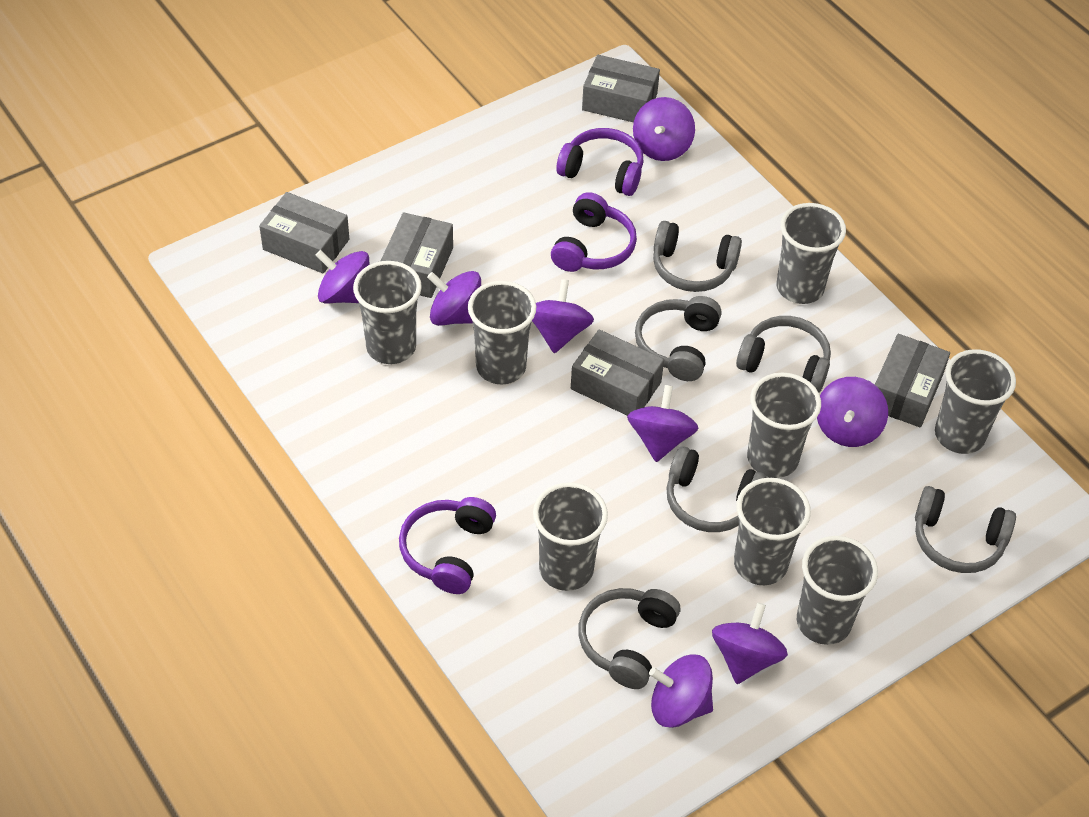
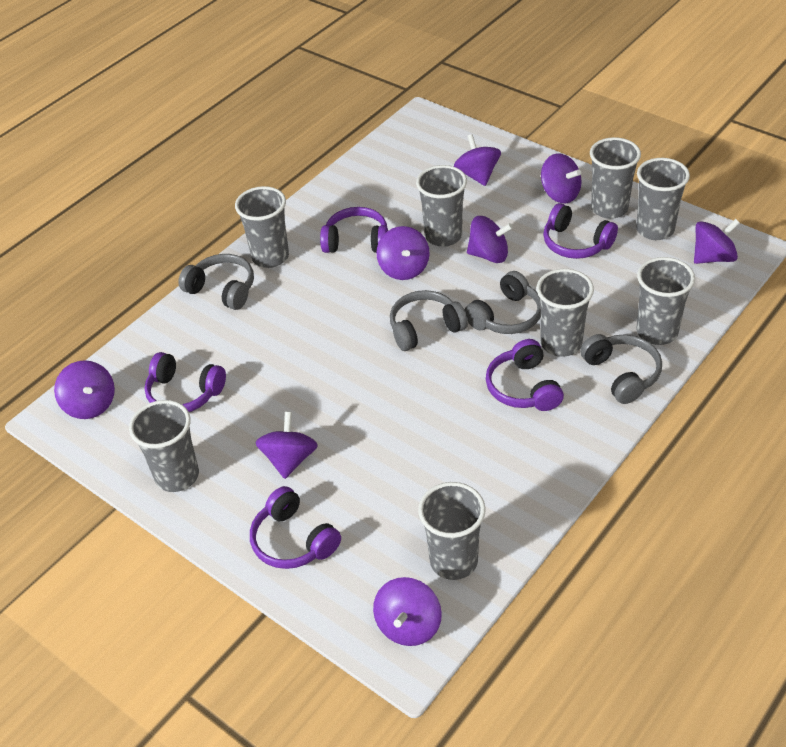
grey box: 5 -> 0
grey headphones: 6 -> 4
purple headphones: 3 -> 5

